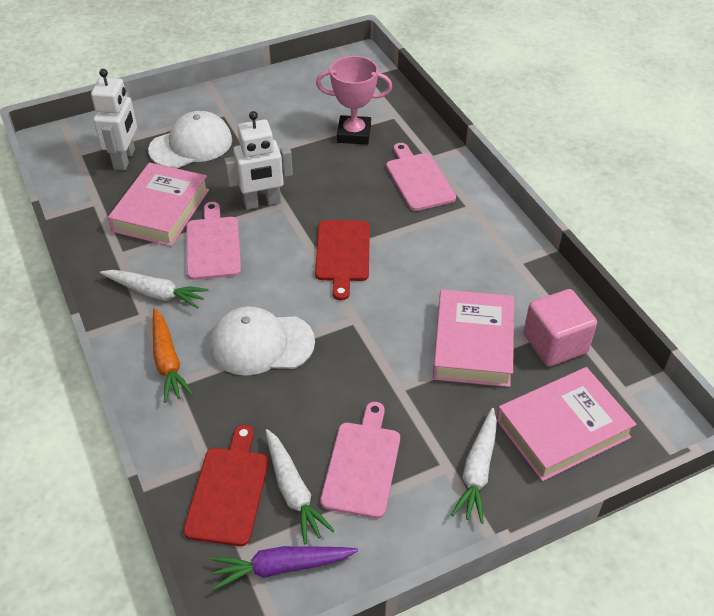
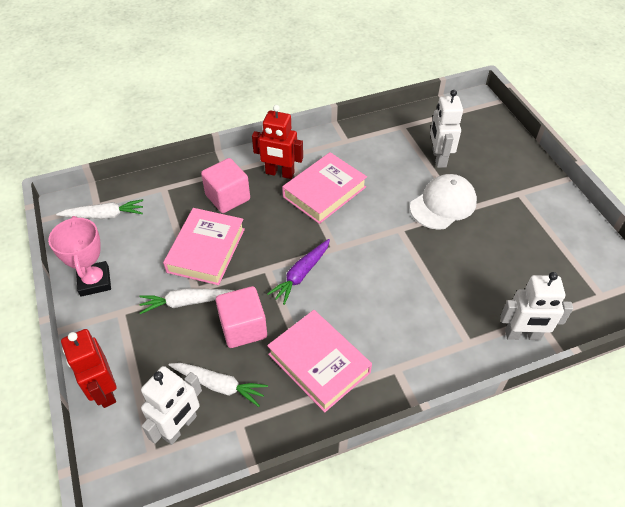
orange carrot: 1 -> 0
pink cube: 1 -> 2
pink cutting board: 3 -> 0
red cutting board: 2 -> 0
red robot: 0 -> 2
white cap: 2 -> 1
white robot: 2 -> 3

